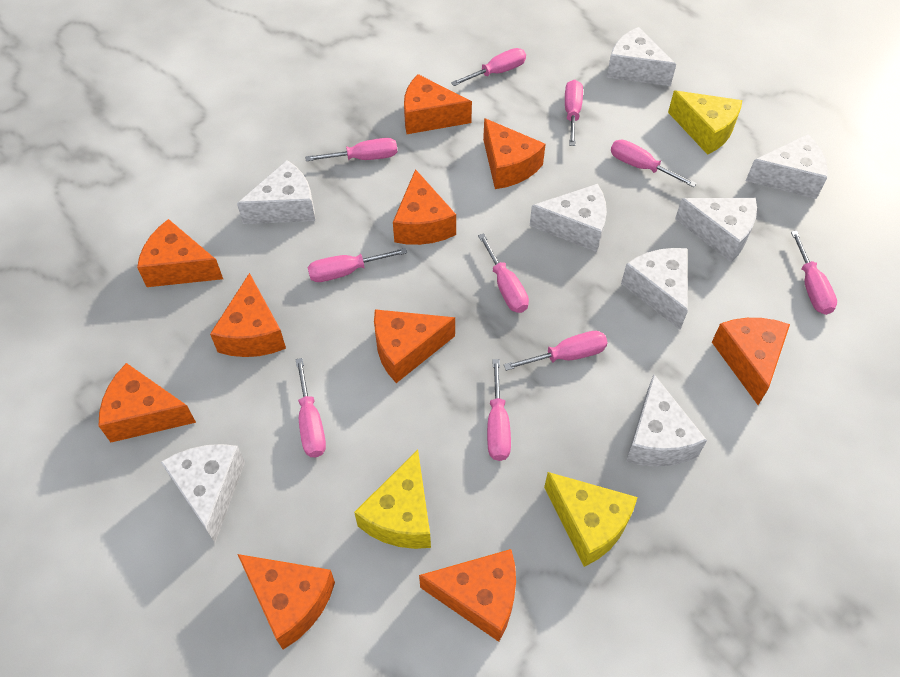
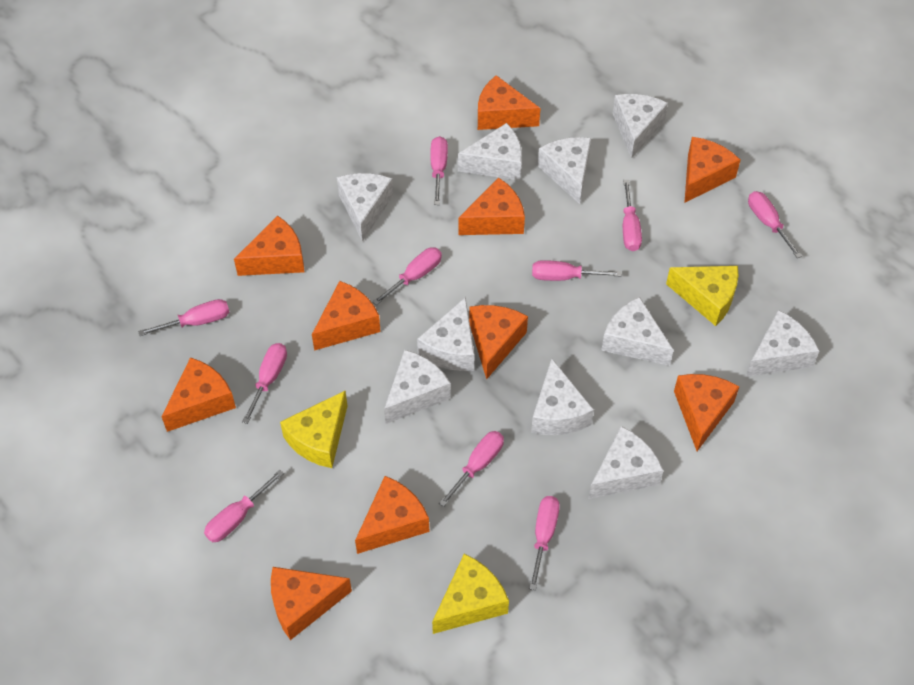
white cheese: 8 -> 10

